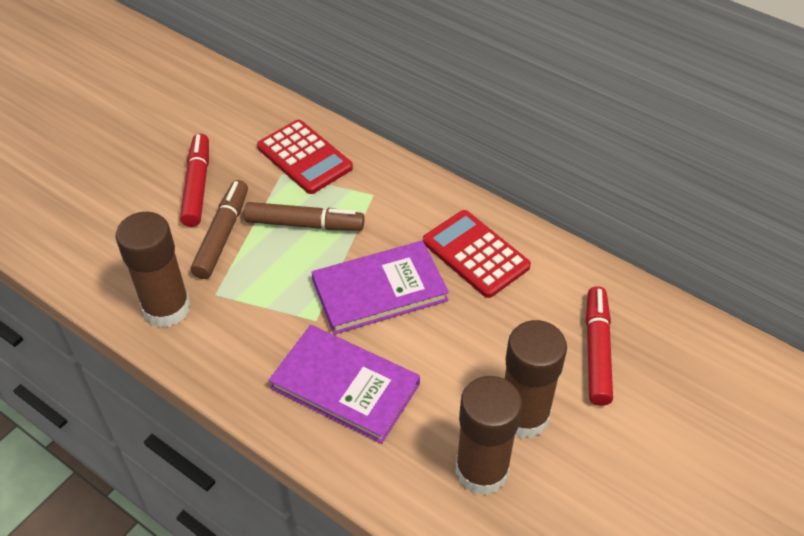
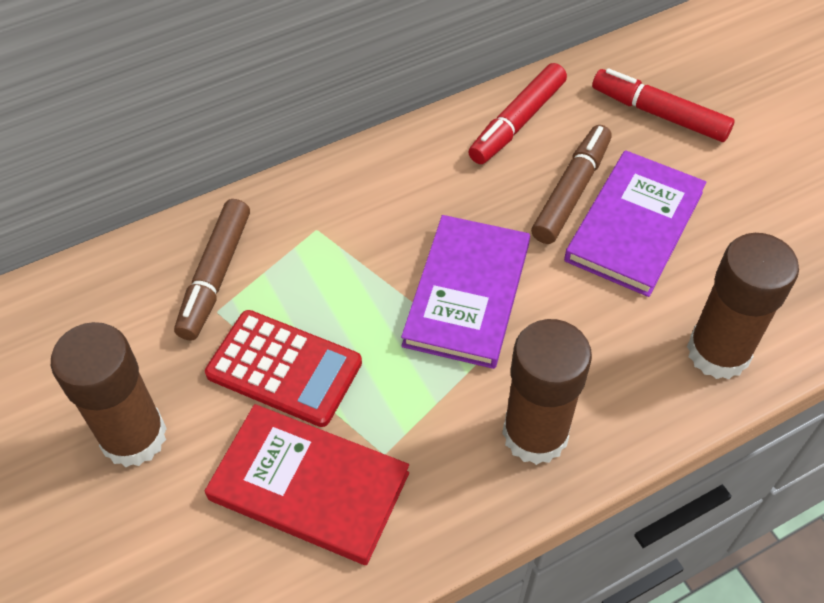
red book: 0 -> 1
red calculator: 2 -> 1

